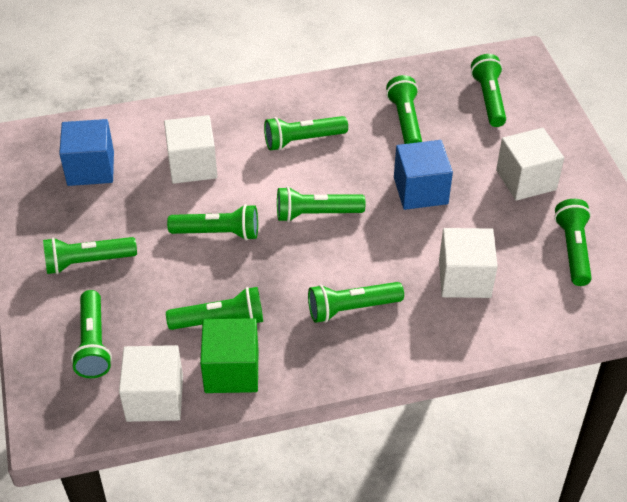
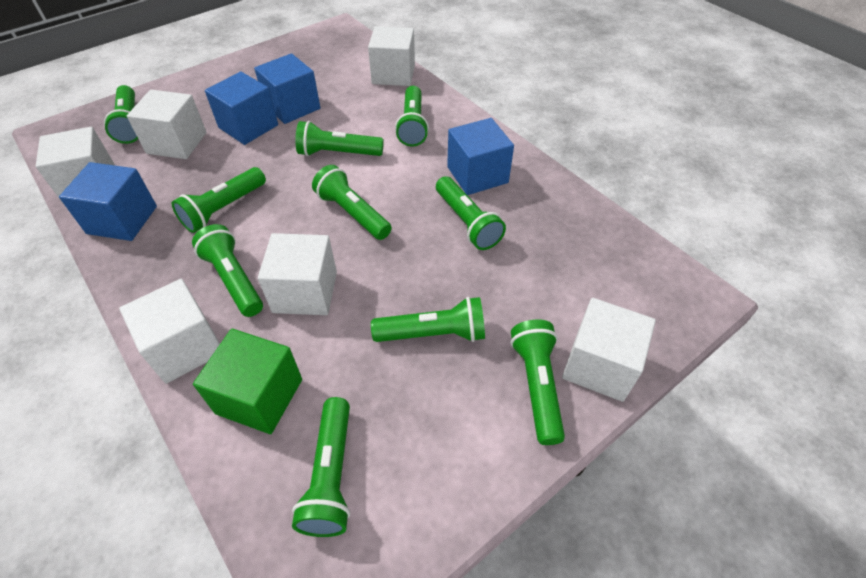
blue cube: 2 -> 4
white cube: 4 -> 6

